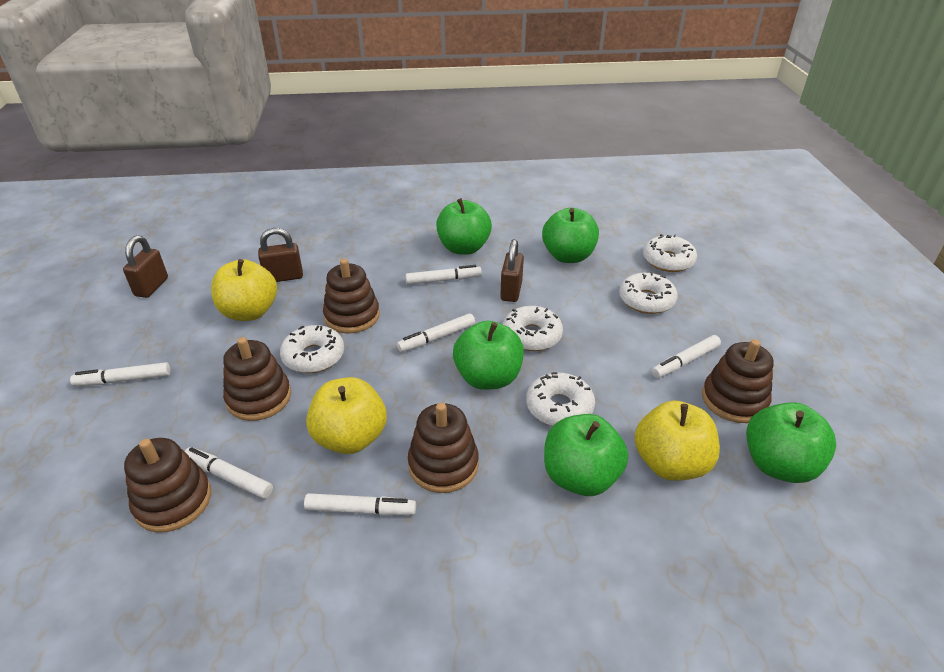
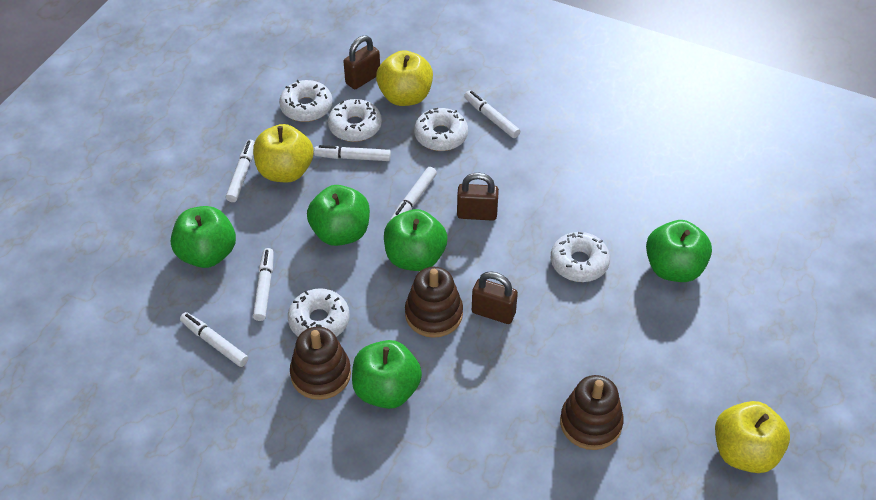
brown stacking toy: 5 -> 3

